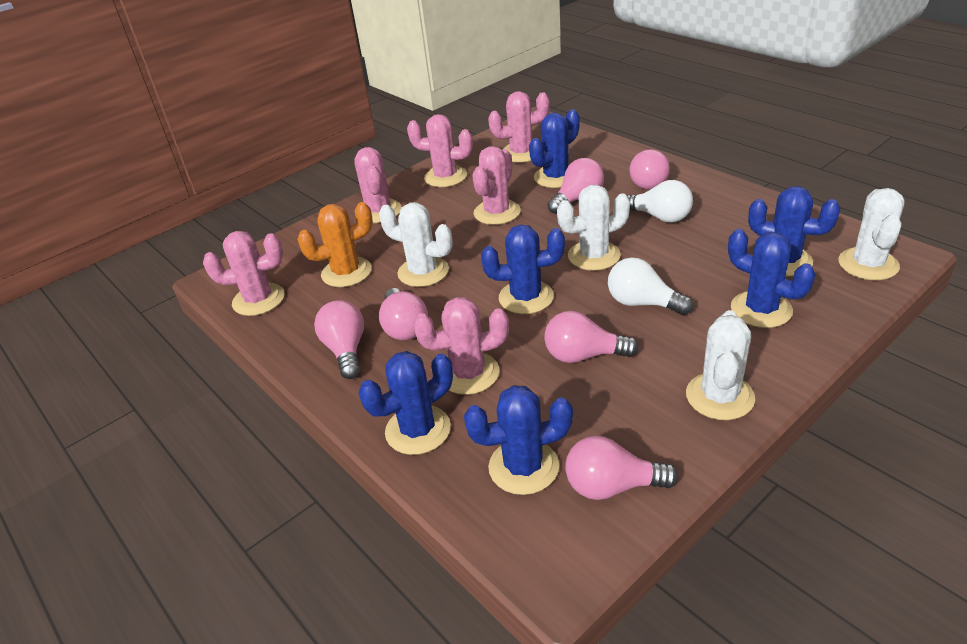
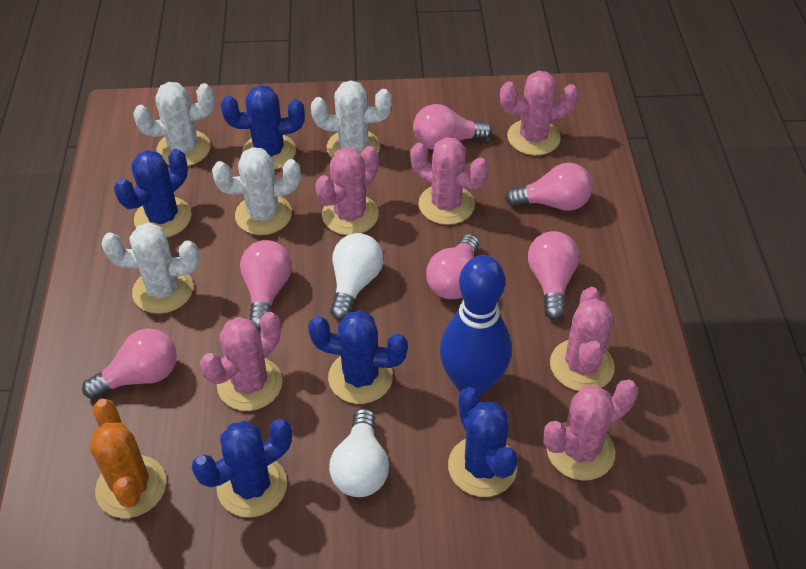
blue bowling pin: 0 -> 1
blue cactus: 6 -> 5

